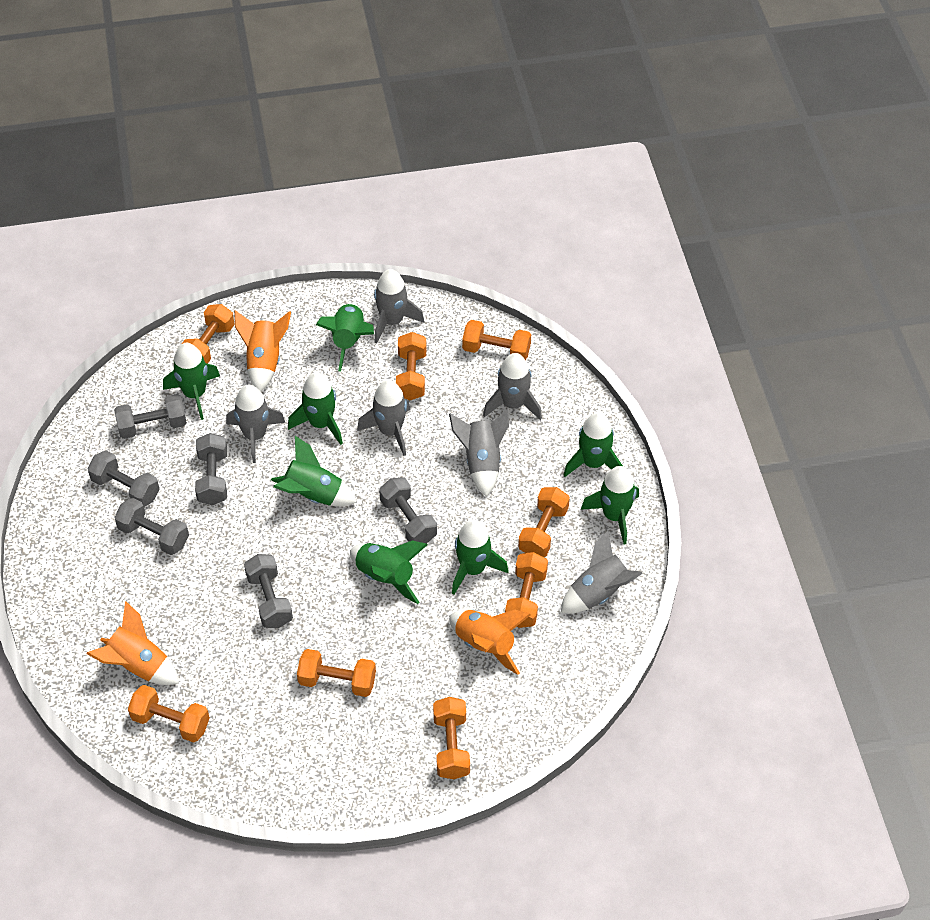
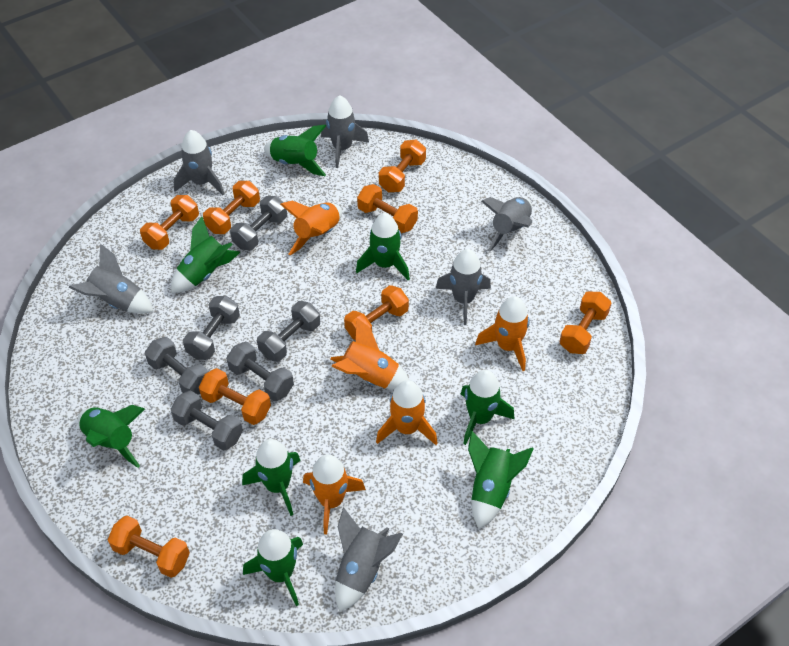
orange rocket: 3 -> 5

